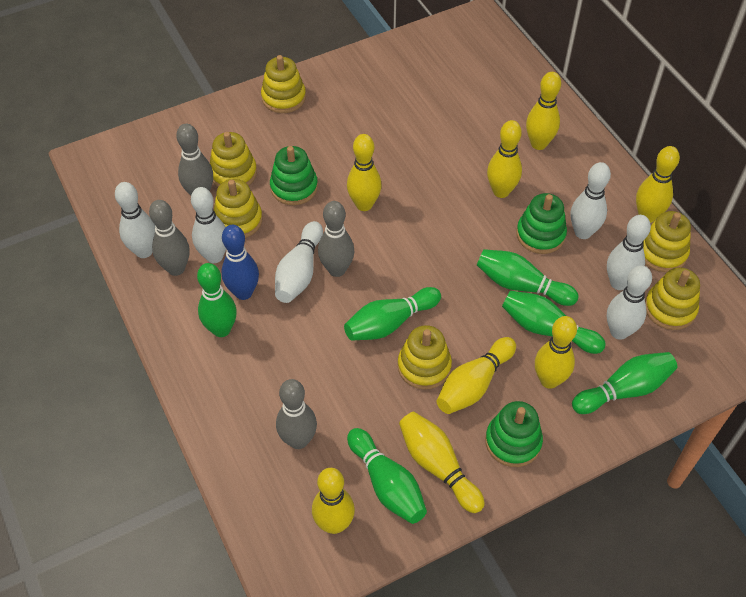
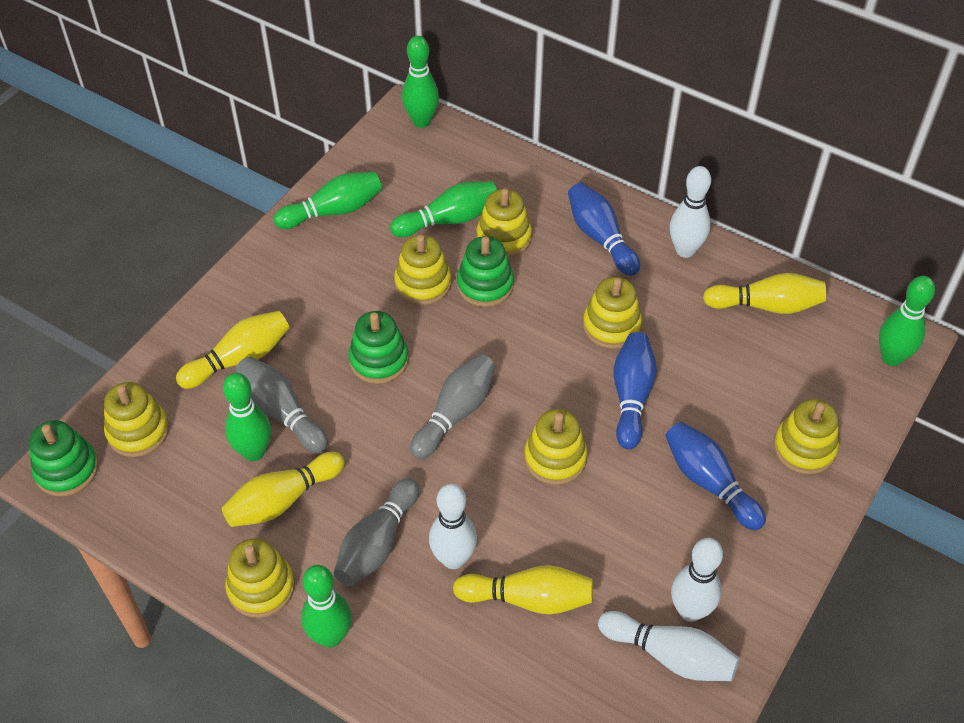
blue bowling pin: 1 -> 3
grey bowling pin: 4 -> 3
white bowling pin: 6 -> 4
yellow bowling pin: 8 -> 4
yellow stacking toy: 6 -> 7

